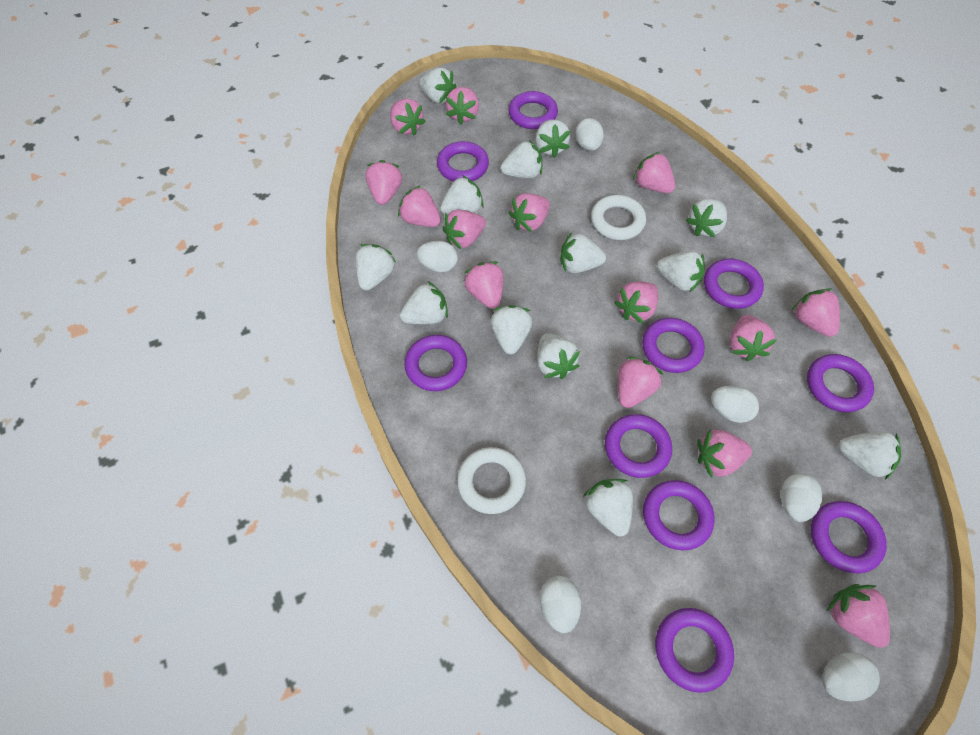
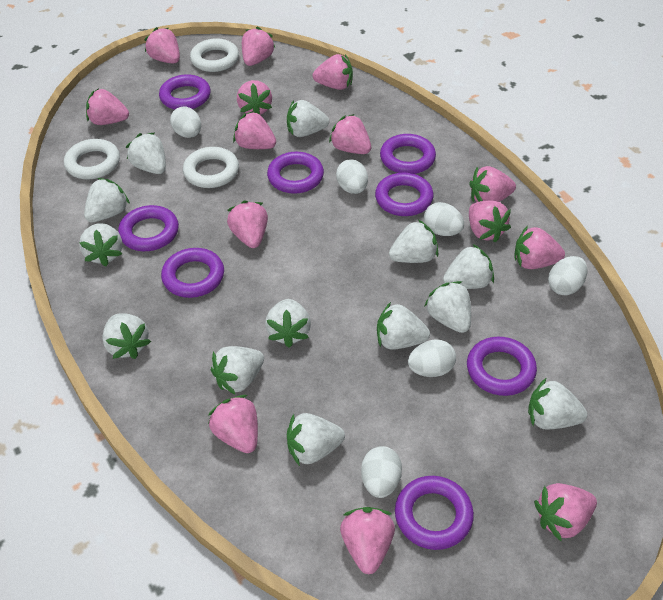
purple ring: 10 -> 8
white ring: 2 -> 3

